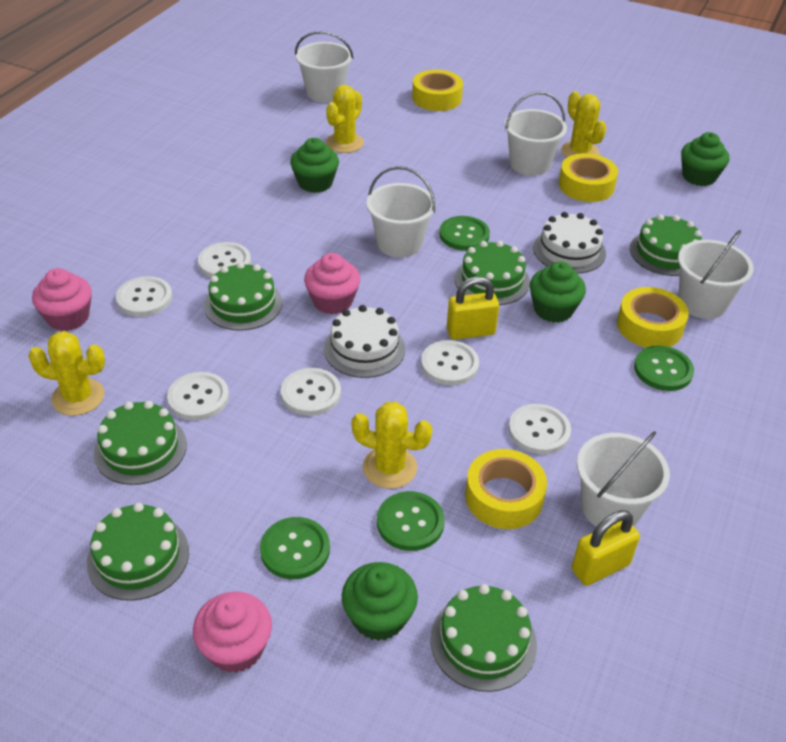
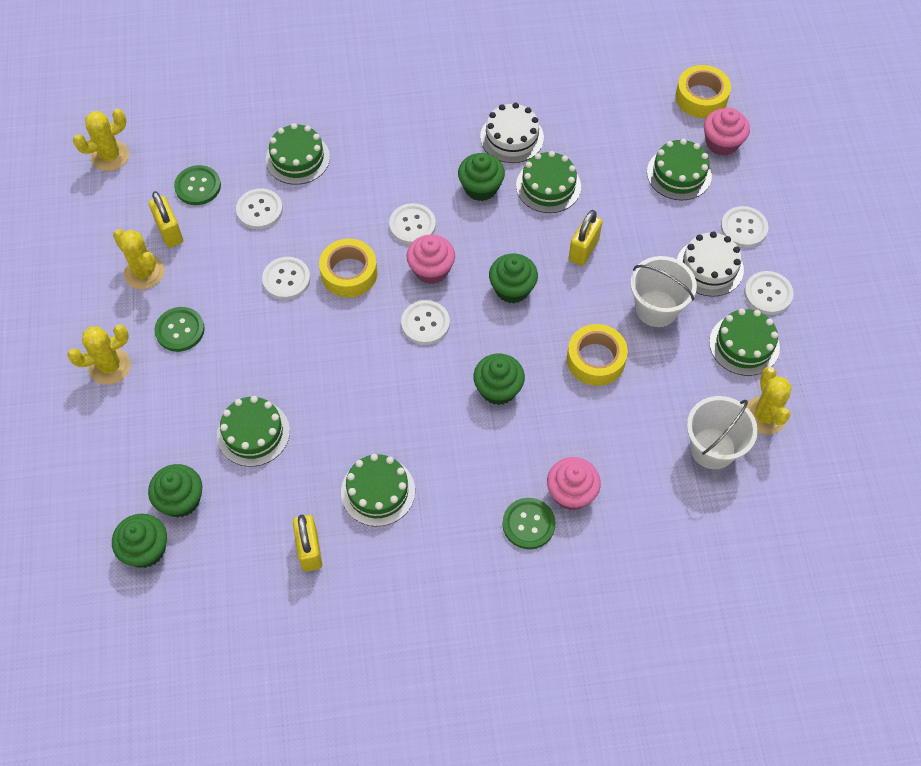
green button: 4 -> 3
green cupcake: 4 -> 5
white bucket: 5 -> 2
yellow padlock: 2 -> 3
yellow tape: 4 -> 3

